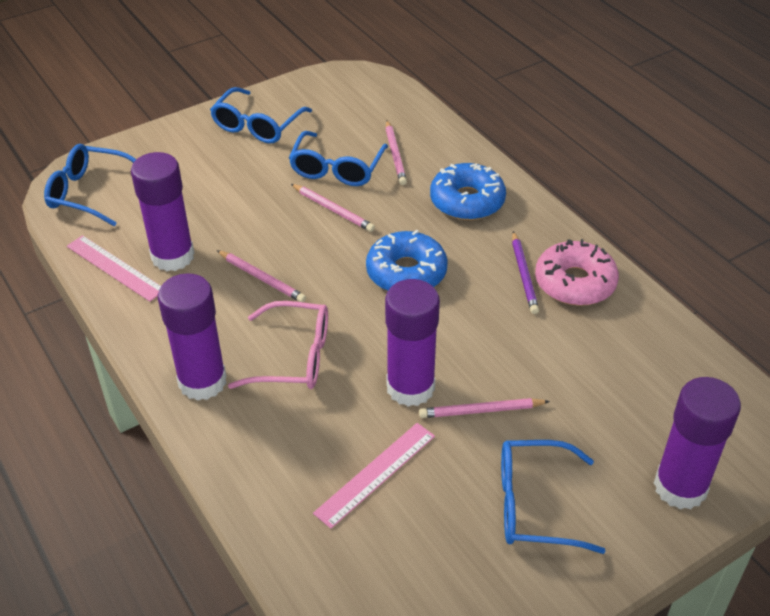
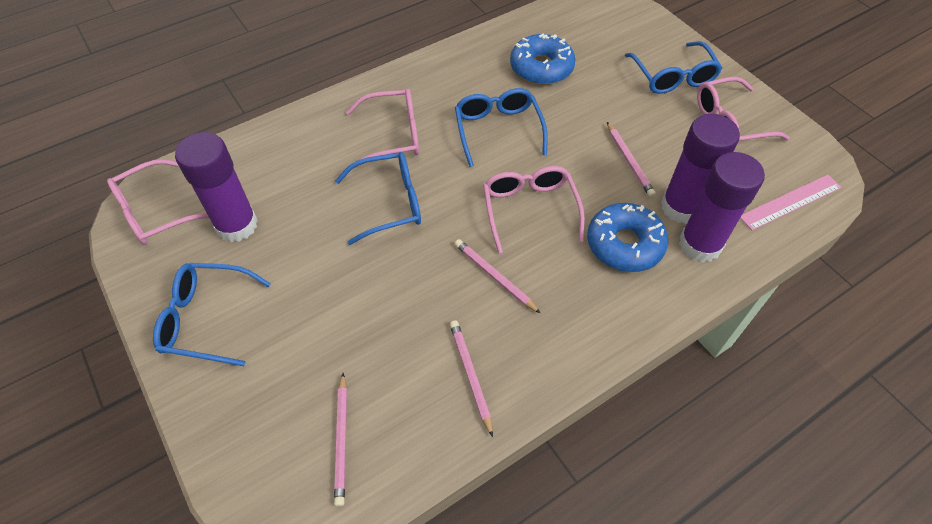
pink donut: 1 -> 0
pink glasses: 1 -> 4
pink ruler: 2 -> 1
purple glue stick: 4 -> 3
purple pencil: 1 -> 0

